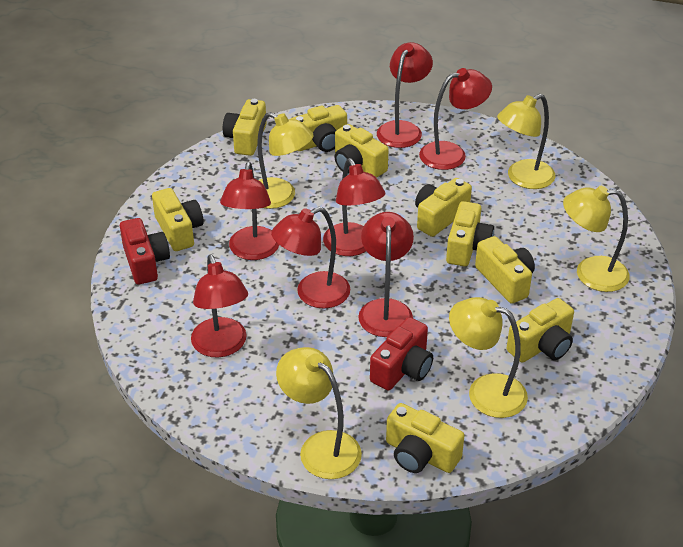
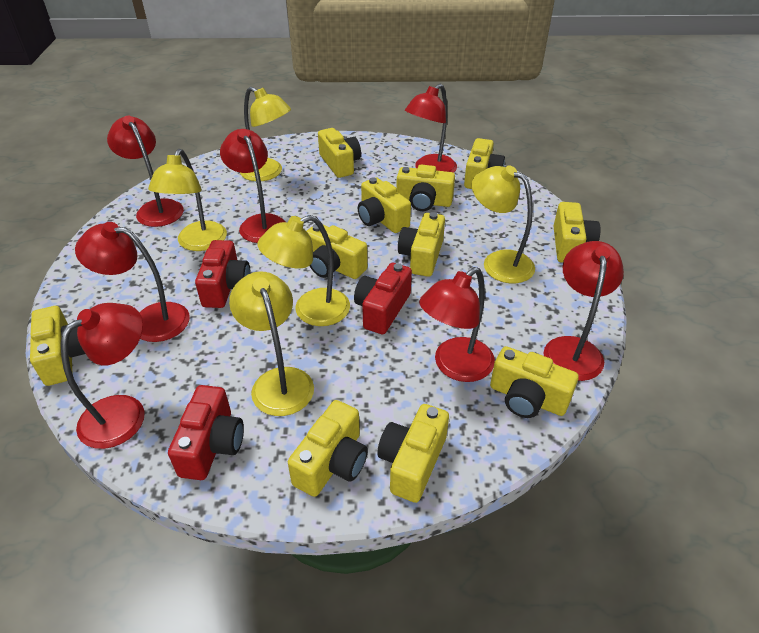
red camera: 2 -> 3
yellow camera: 9 -> 11

